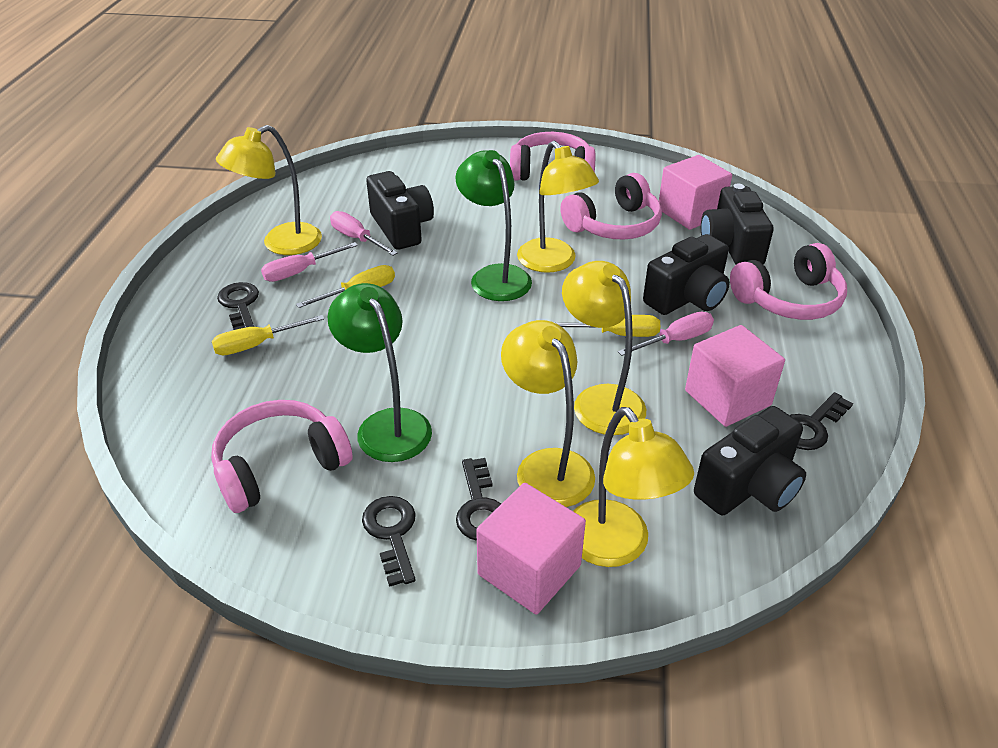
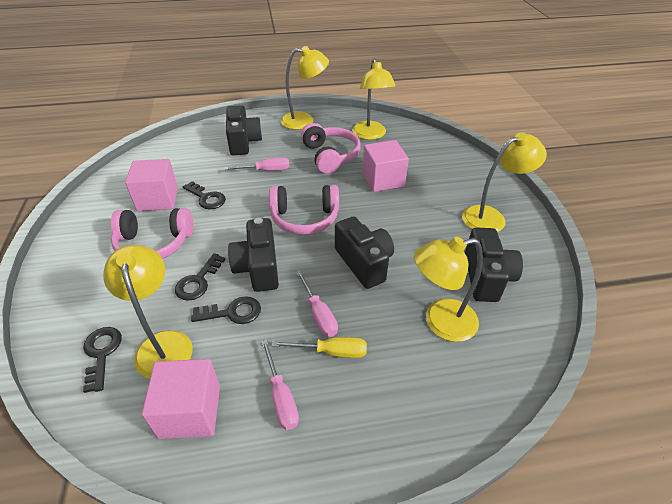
green lamp: 2 -> 0
pink headphones: 4 -> 3
yellow screwdriver: 3 -> 1

